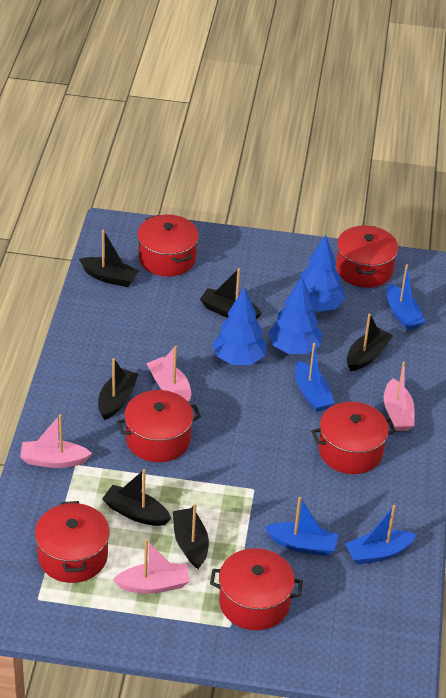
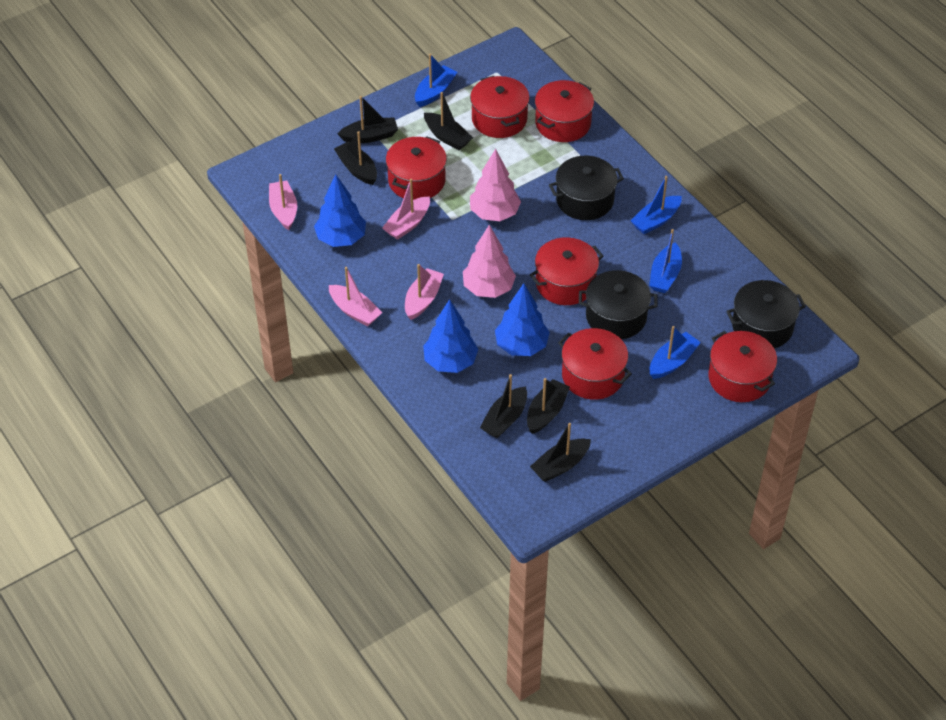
black pot: 0 -> 3
pink tree: 0 -> 2

